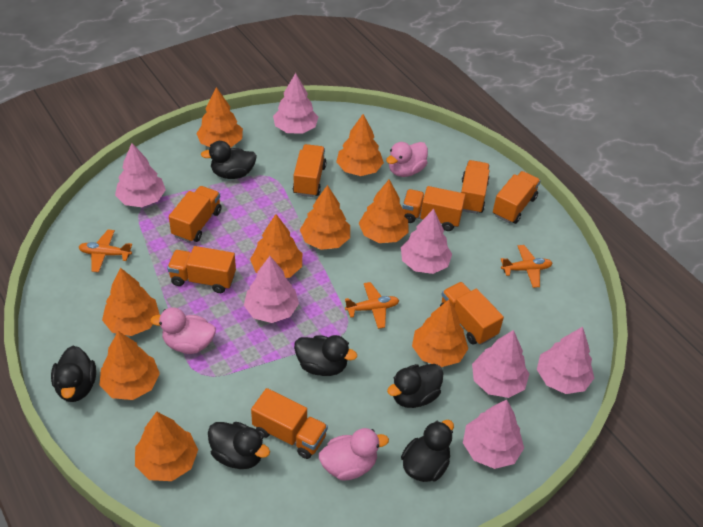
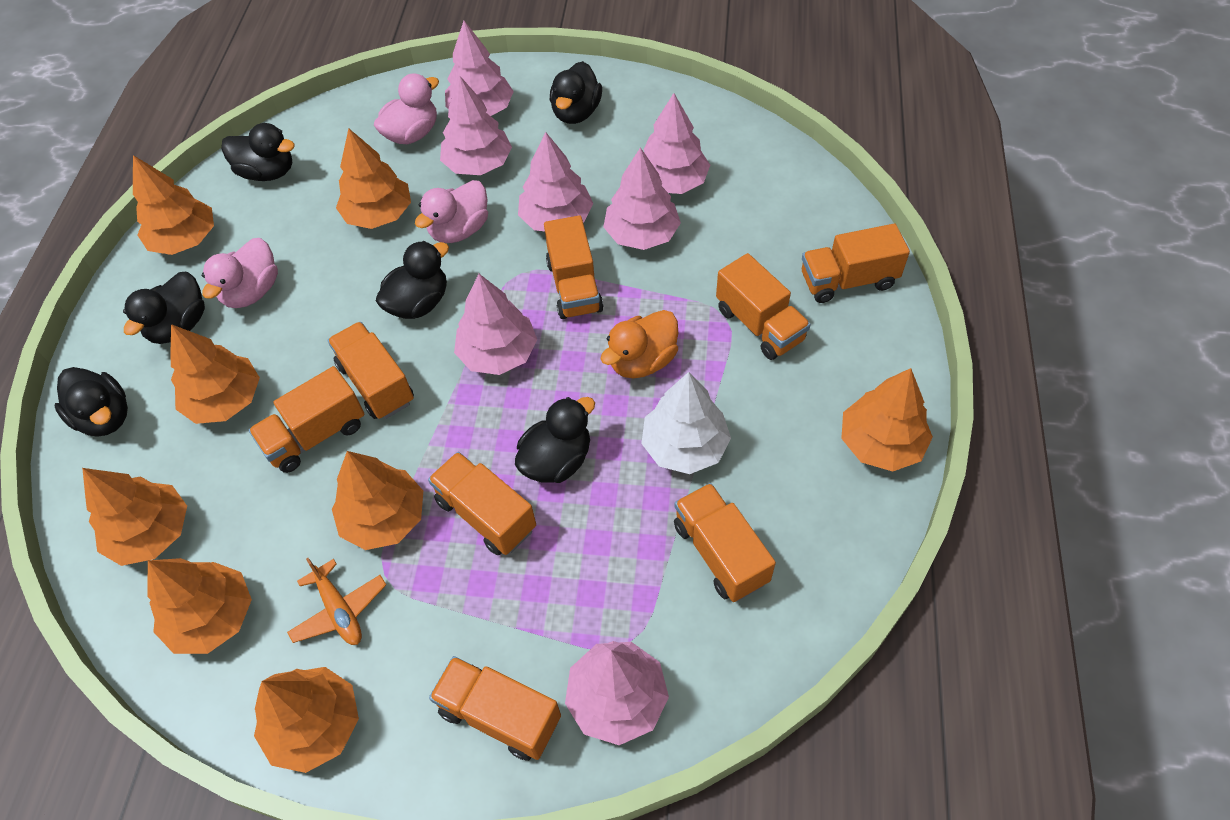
orange duck: 0 -> 1
orange plane: 3 -> 1
orange tree: 9 -> 8
white tree: 0 -> 1

